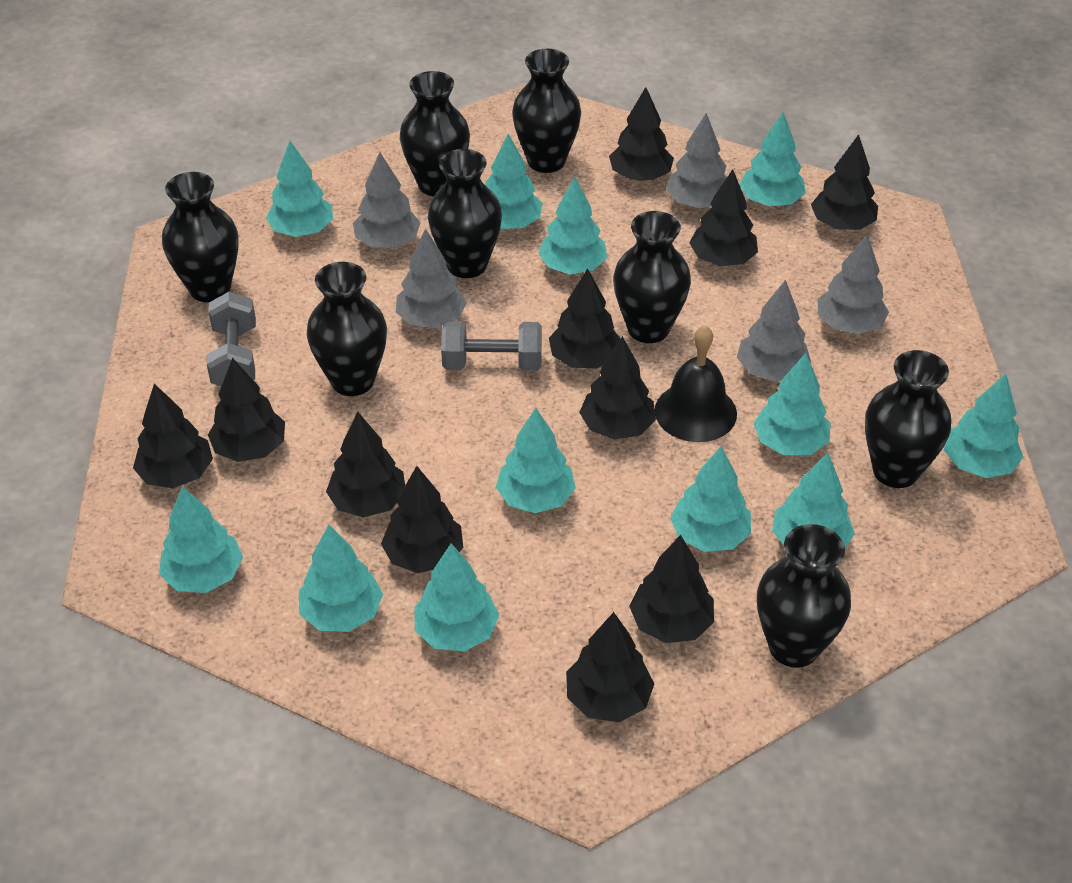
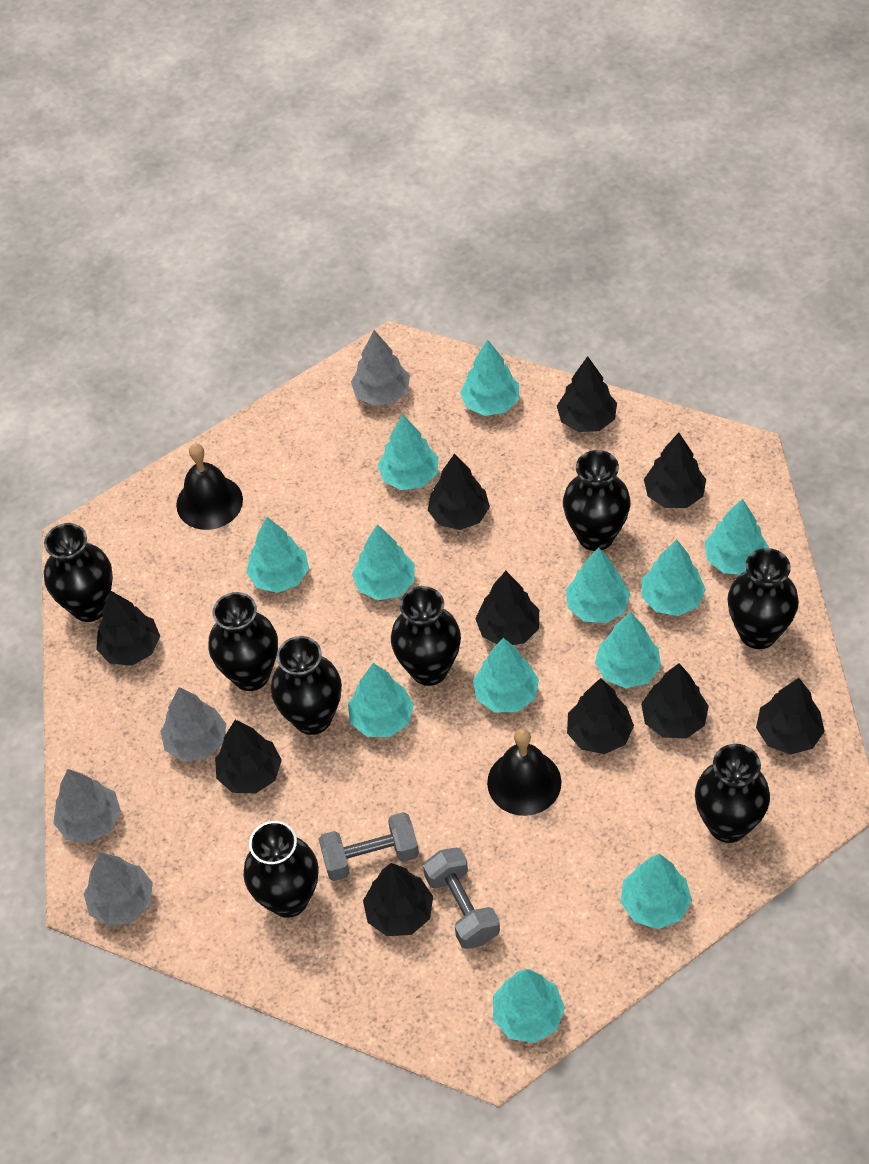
black bell: 1 -> 2
black tree: 11 -> 10
grey tree: 5 -> 4

